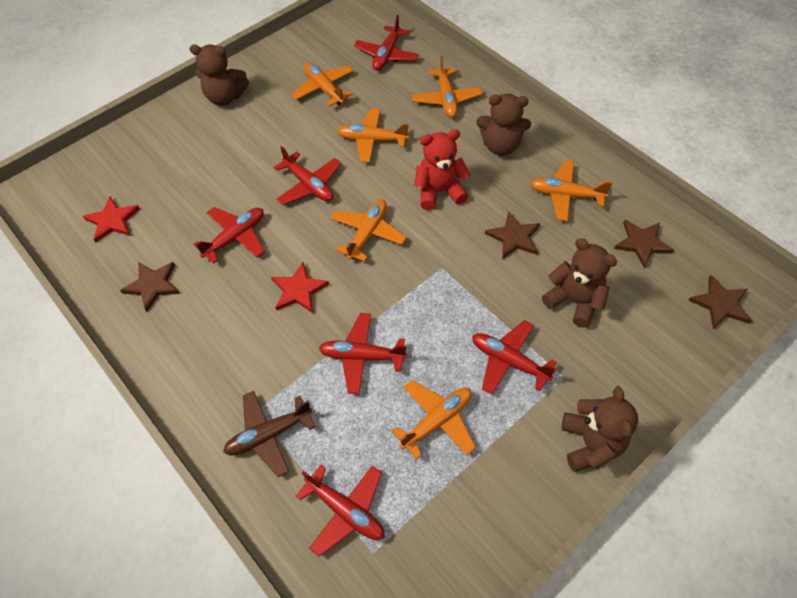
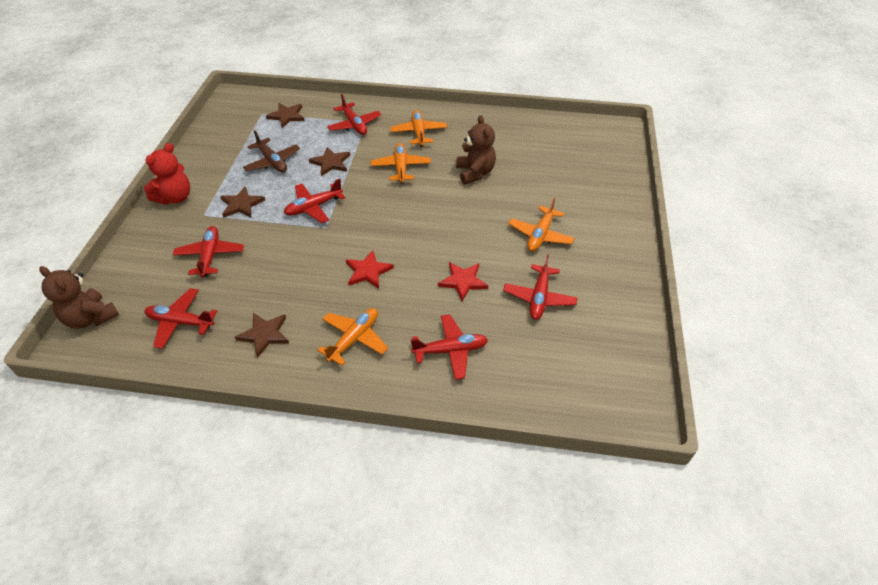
brown teddy bear: 4 -> 2
orange plane: 6 -> 4

